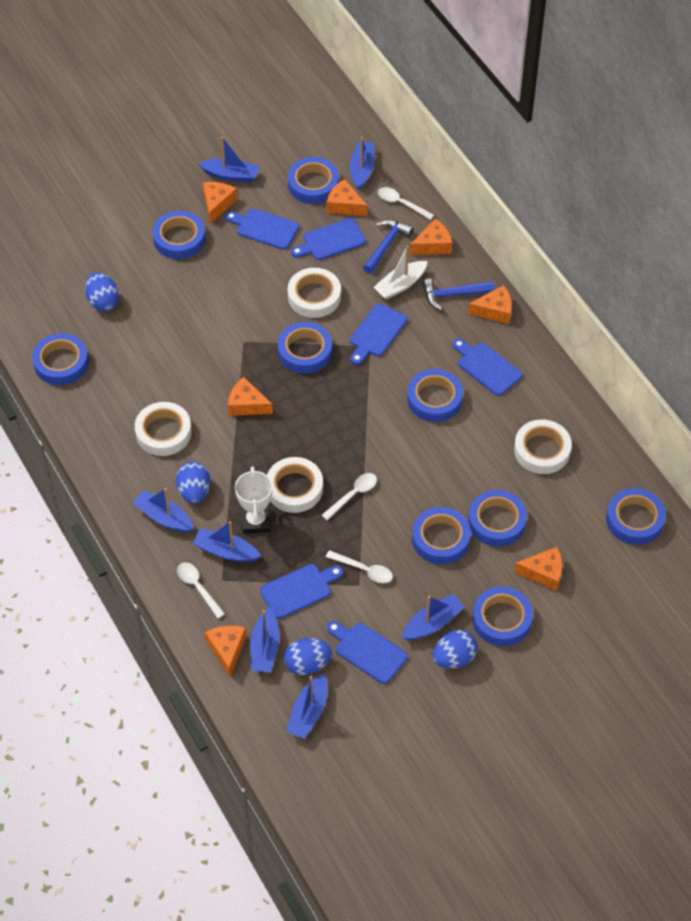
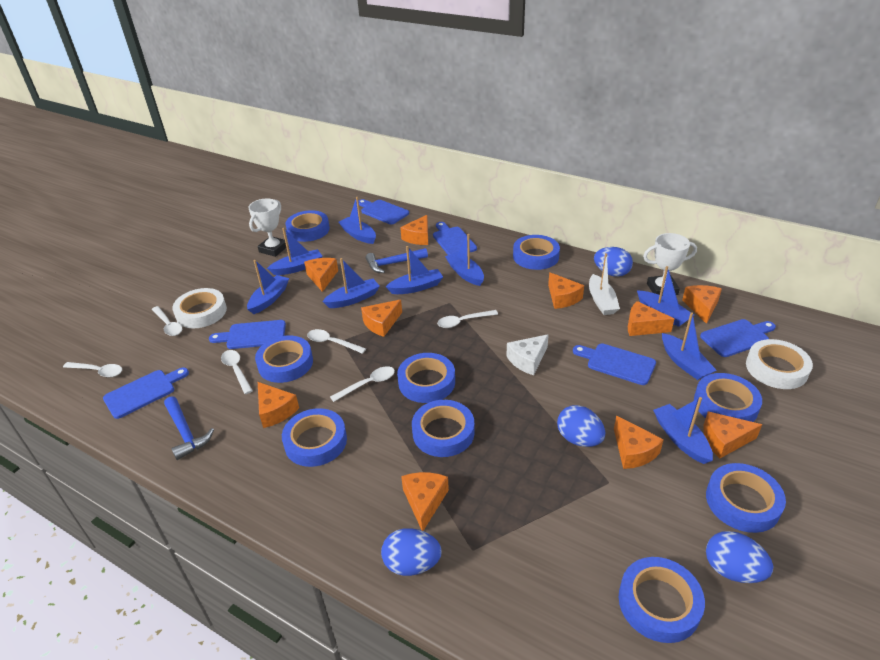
blue boat: 7 -> 9
orange cheese: 7 -> 10
white cheese: 0 -> 1
white spoon: 4 -> 6
white tape: 4 -> 2
white trophy: 1 -> 2

